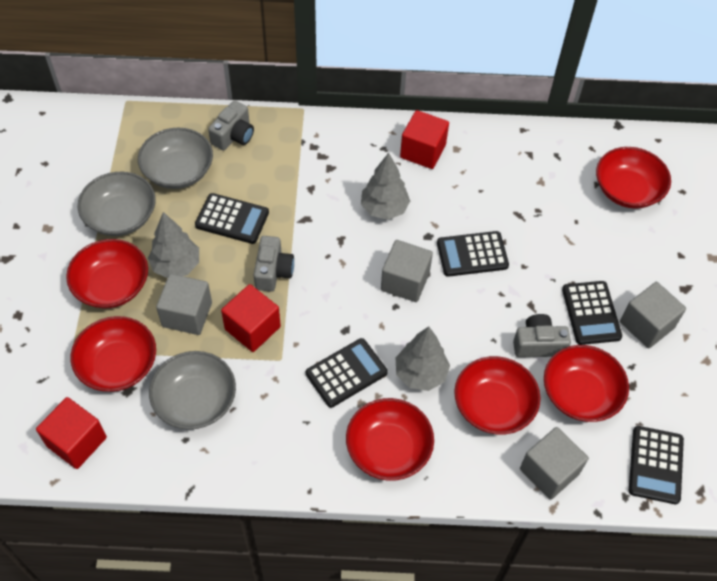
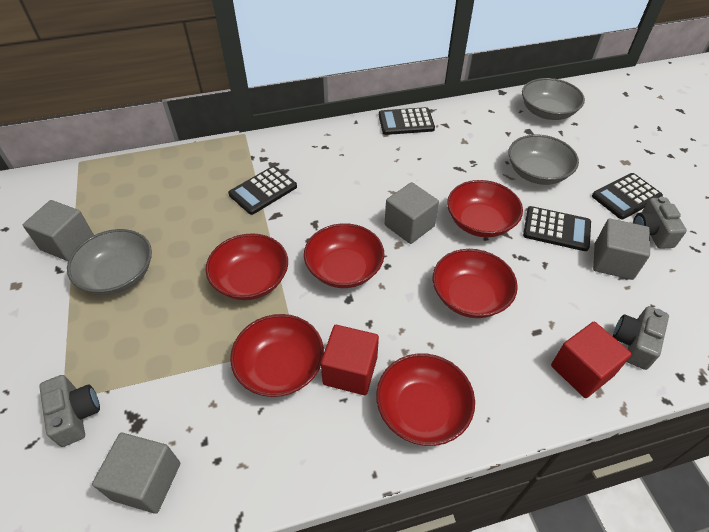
black calculator: 5 -> 4
grey tree: 3 -> 0
red cube: 3 -> 2

